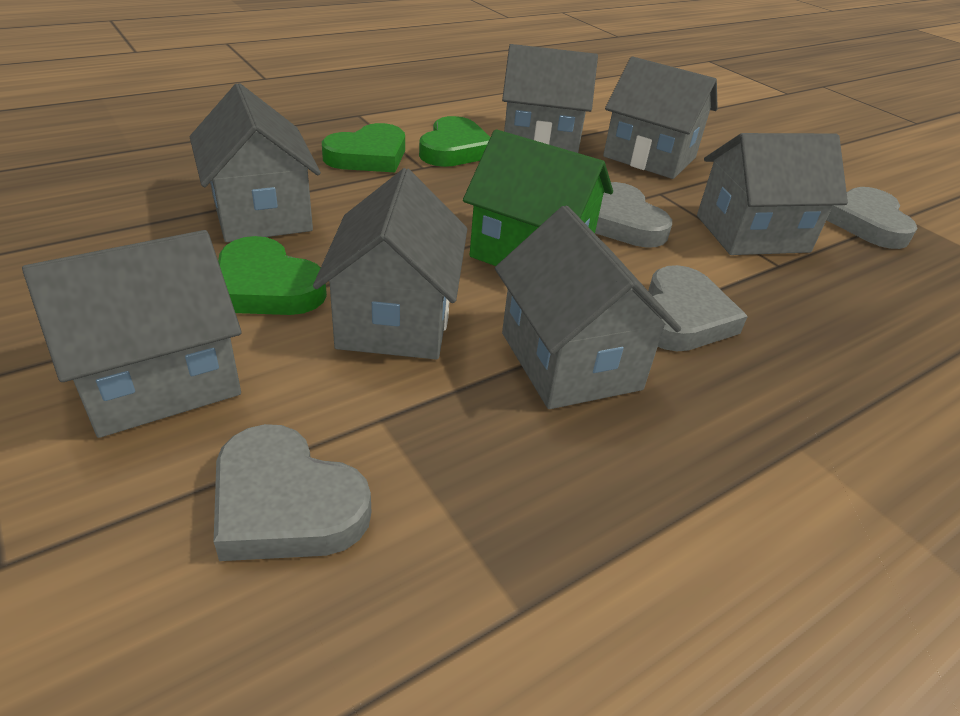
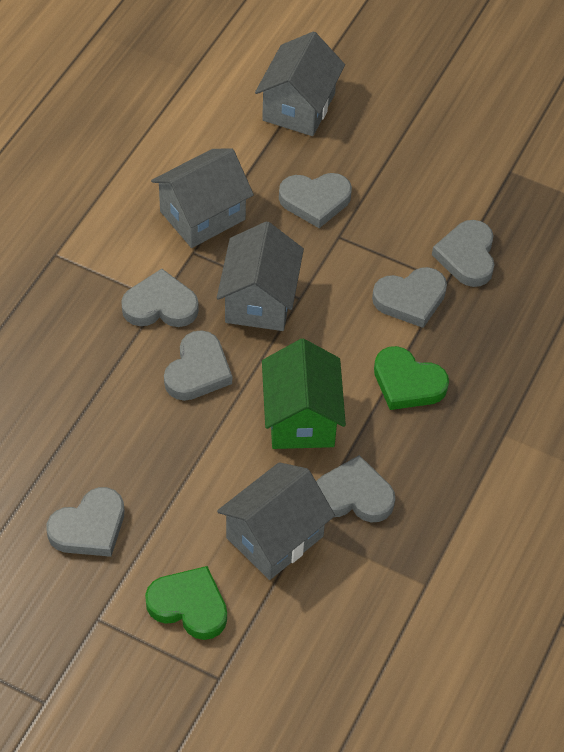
green heart: 3 -> 2
grey heart: 4 -> 7
grey house: 7 -> 4

